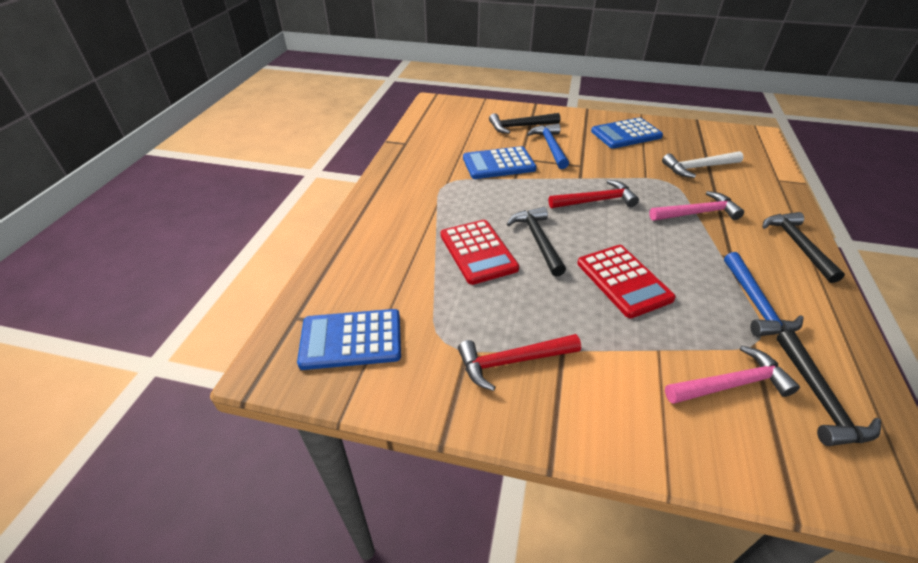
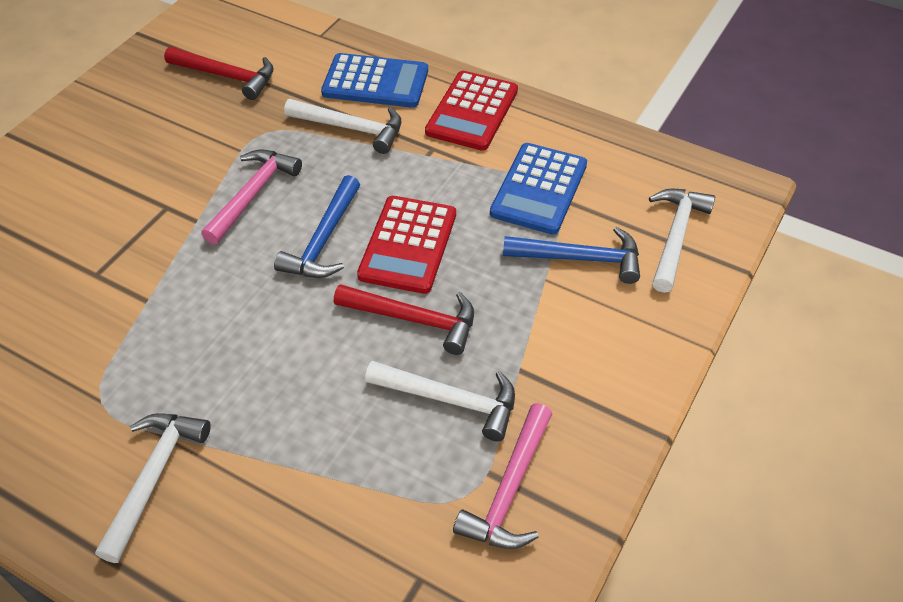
black hammer: 4 -> 0
blue calculator: 3 -> 2
white hammer: 1 -> 4

